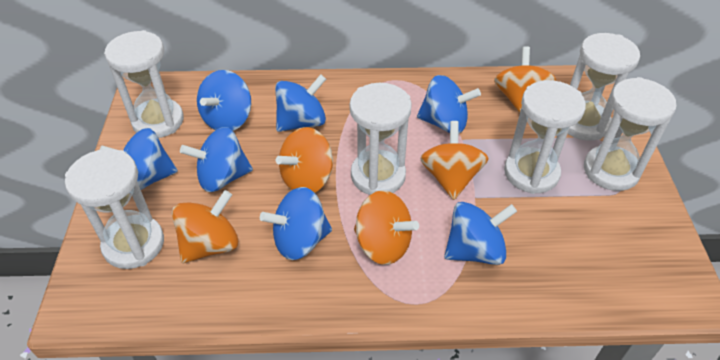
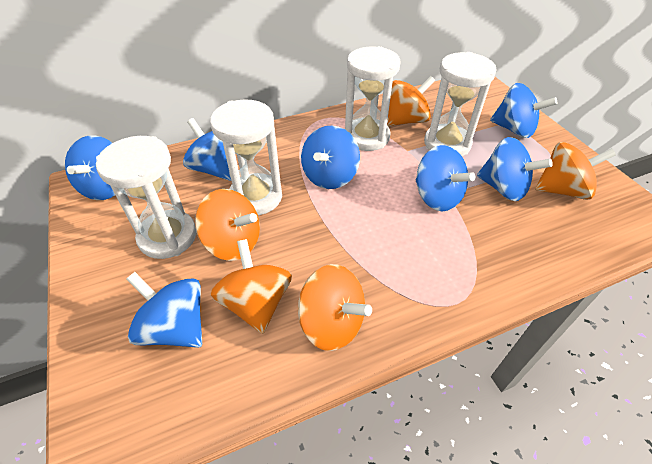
white hourglass: 6 -> 4

